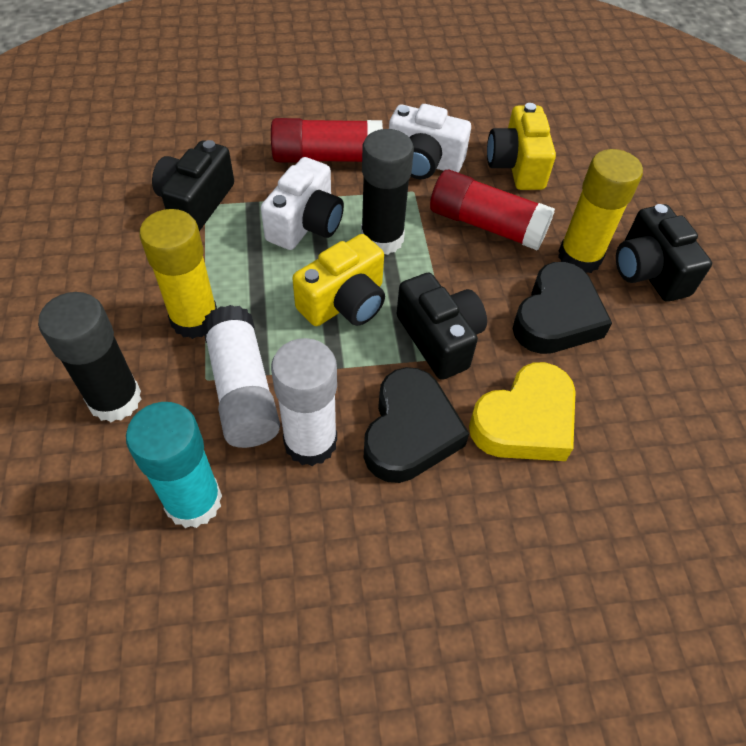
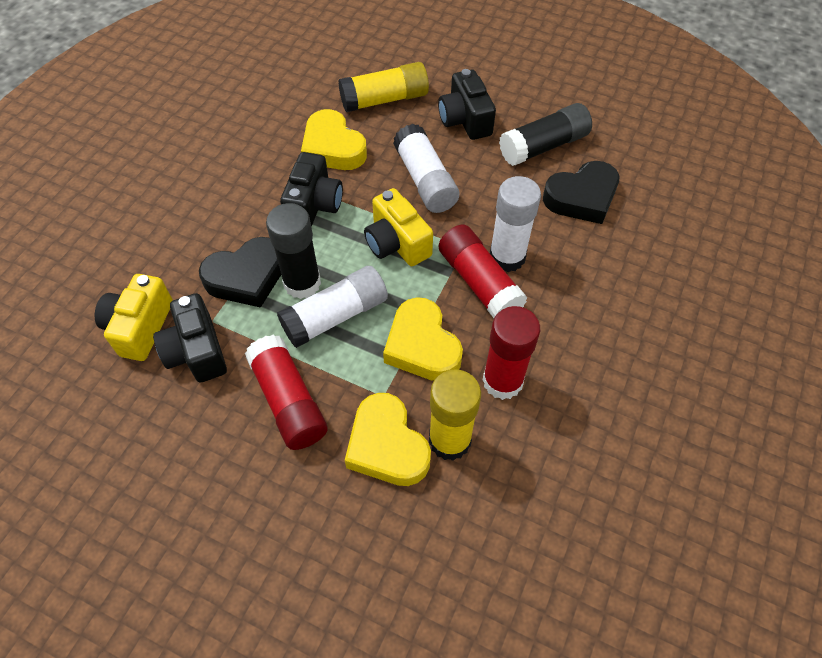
red glue stick: 2 -> 3
turquoise glue stick: 1 -> 0
white camera: 2 -> 0
white glue stick: 2 -> 3
yellow heart: 1 -> 3

